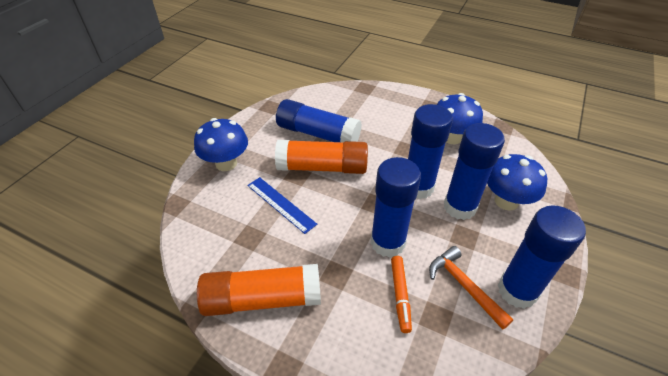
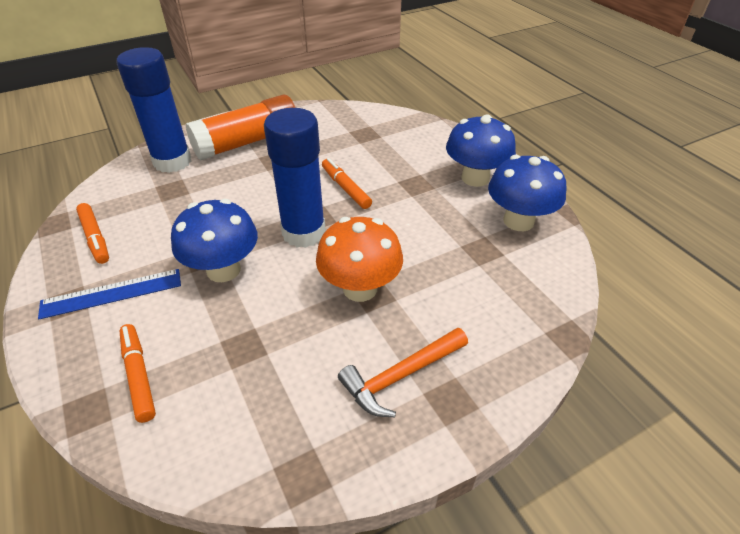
blue glue stick: 5 -> 2
orange glue stick: 2 -> 1
orange marker: 1 -> 3
orange mushroom: 0 -> 1

